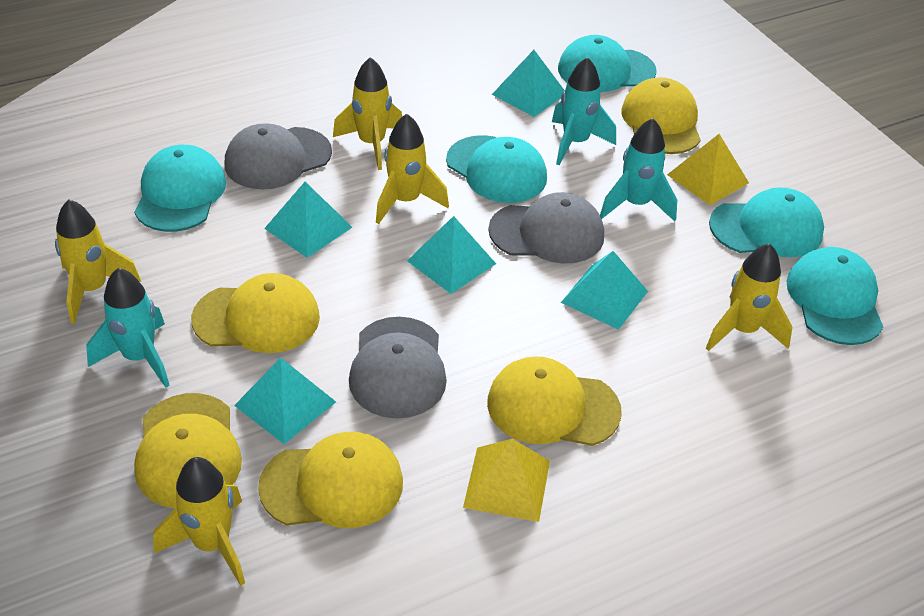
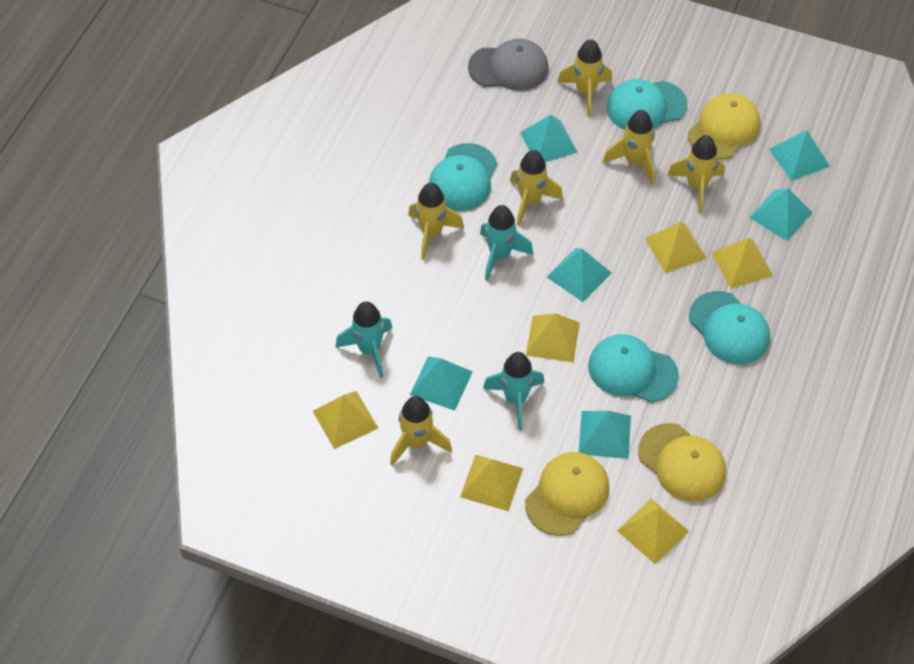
grey cap: 3 -> 1
turquoise cap: 5 -> 4
turquoise pyramid: 5 -> 6
yellow cap: 5 -> 3
yellow pyramid: 2 -> 6
yellow rocket: 5 -> 6

